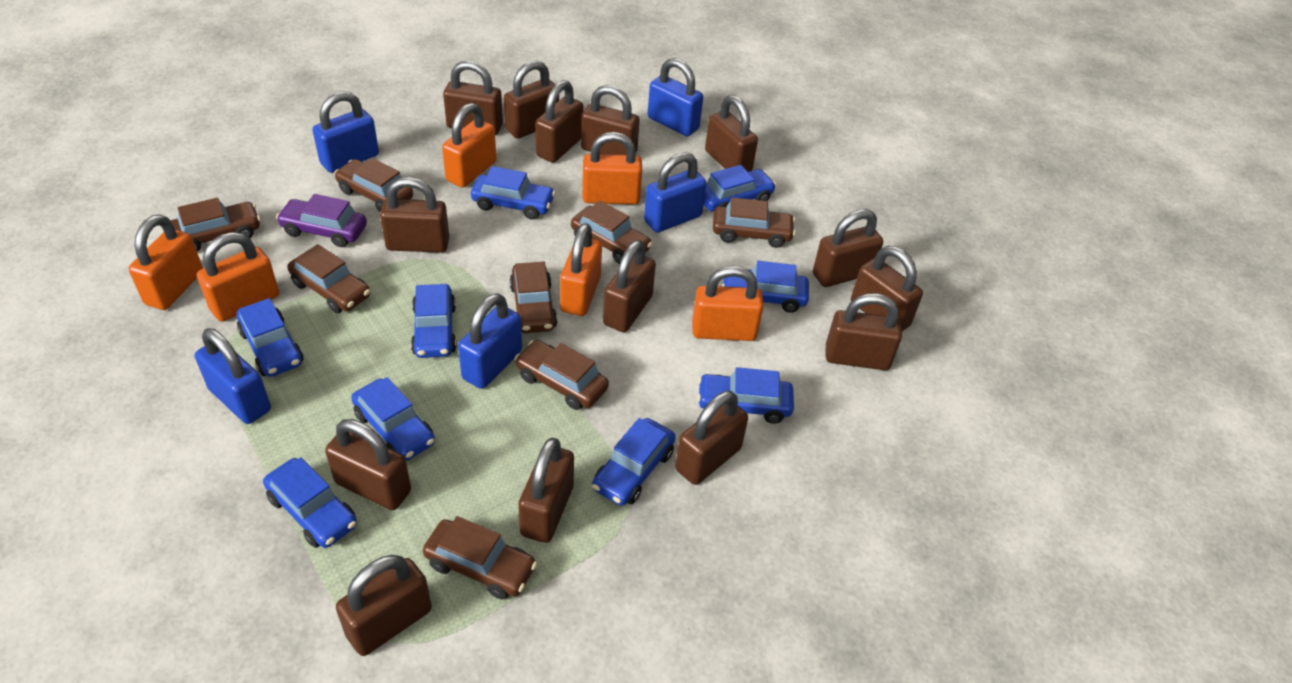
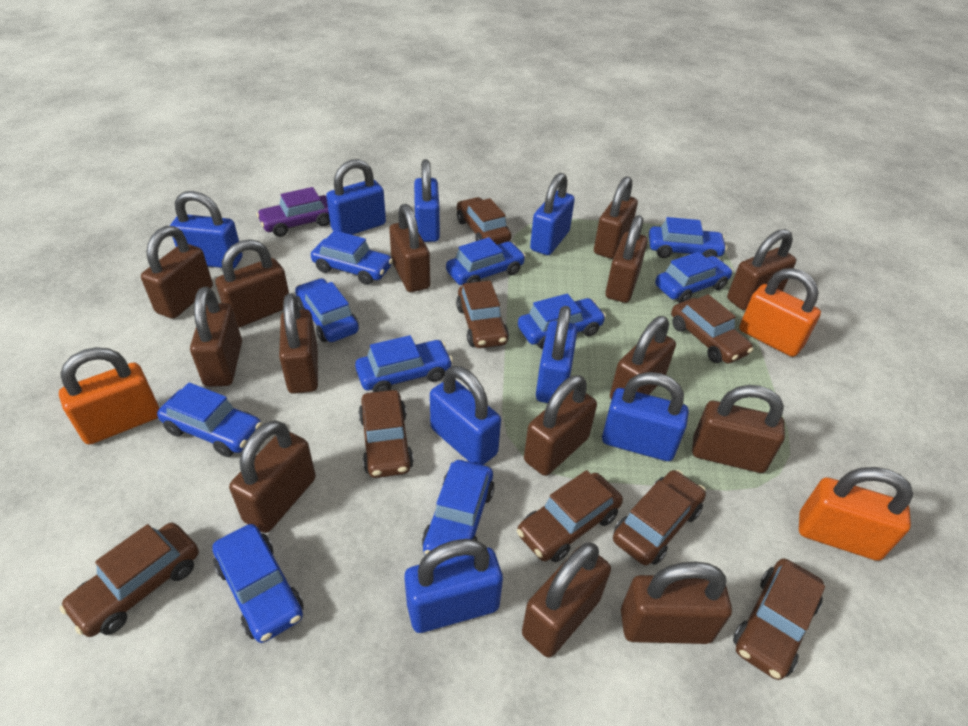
blue car: 9 -> 10
blue padlock: 5 -> 8
orange padlock: 6 -> 3

